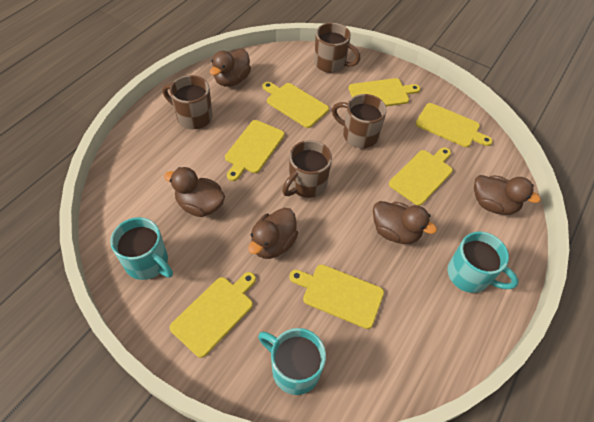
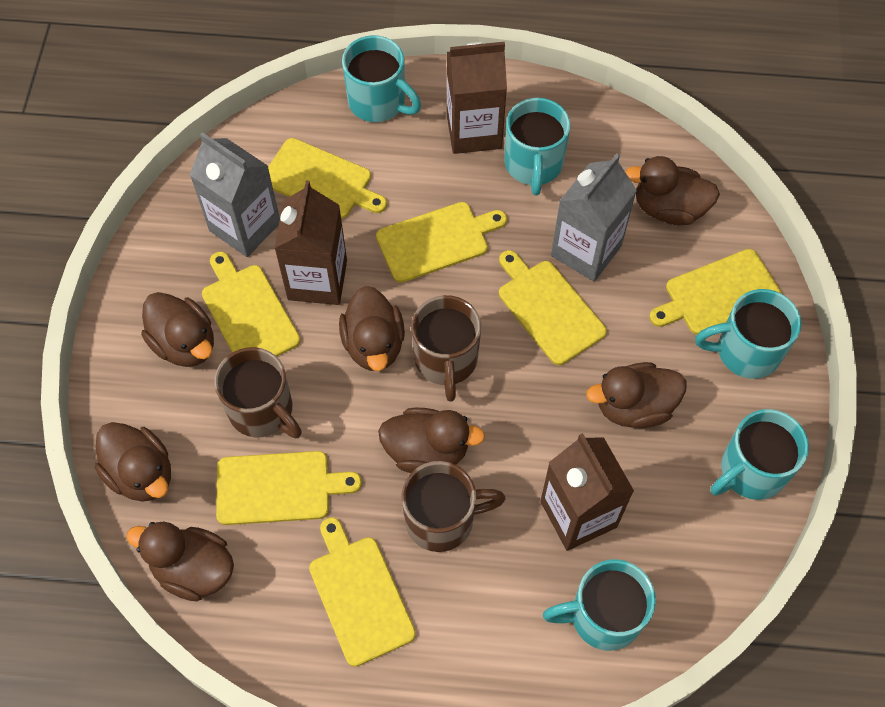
brown carton: 0 -> 3
brown duck: 5 -> 7
brown mug: 4 -> 3
grey carton: 0 -> 2
turquoise mug: 3 -> 5

